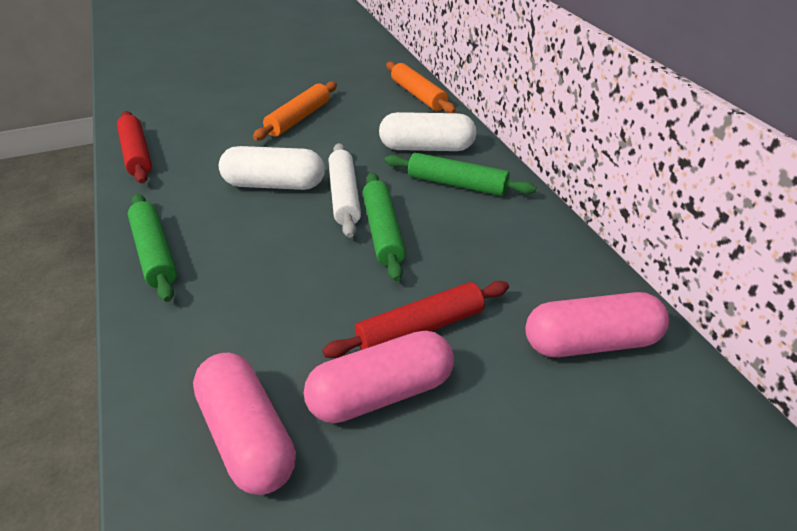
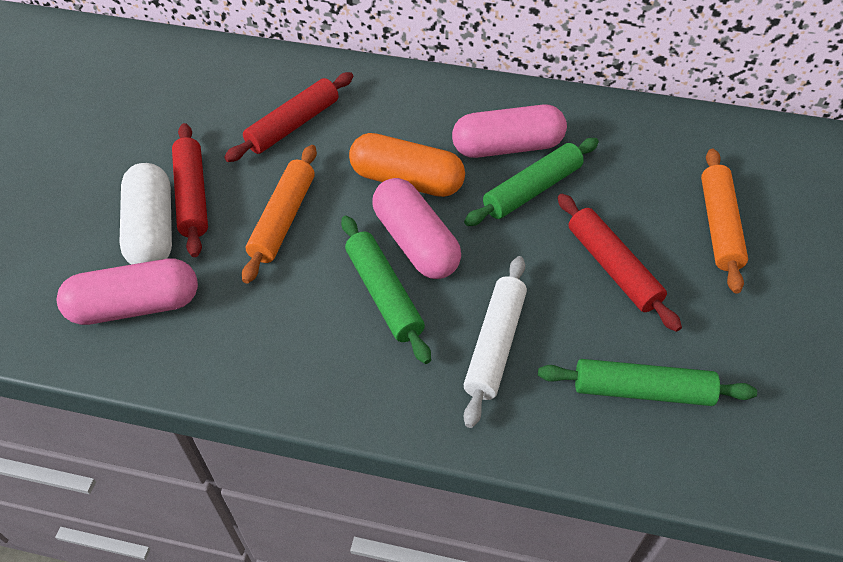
orange capsule: 0 -> 1
red rolling pin: 2 -> 3
white capsule: 2 -> 1

